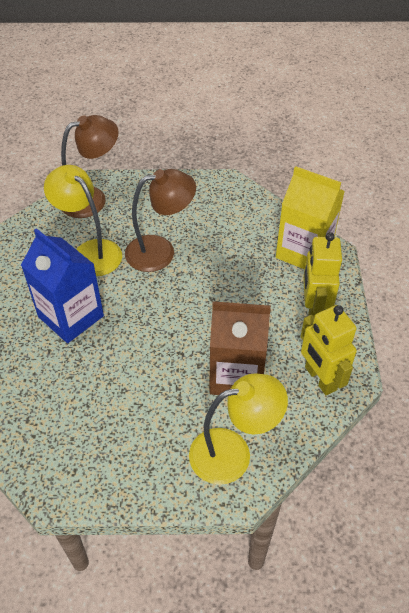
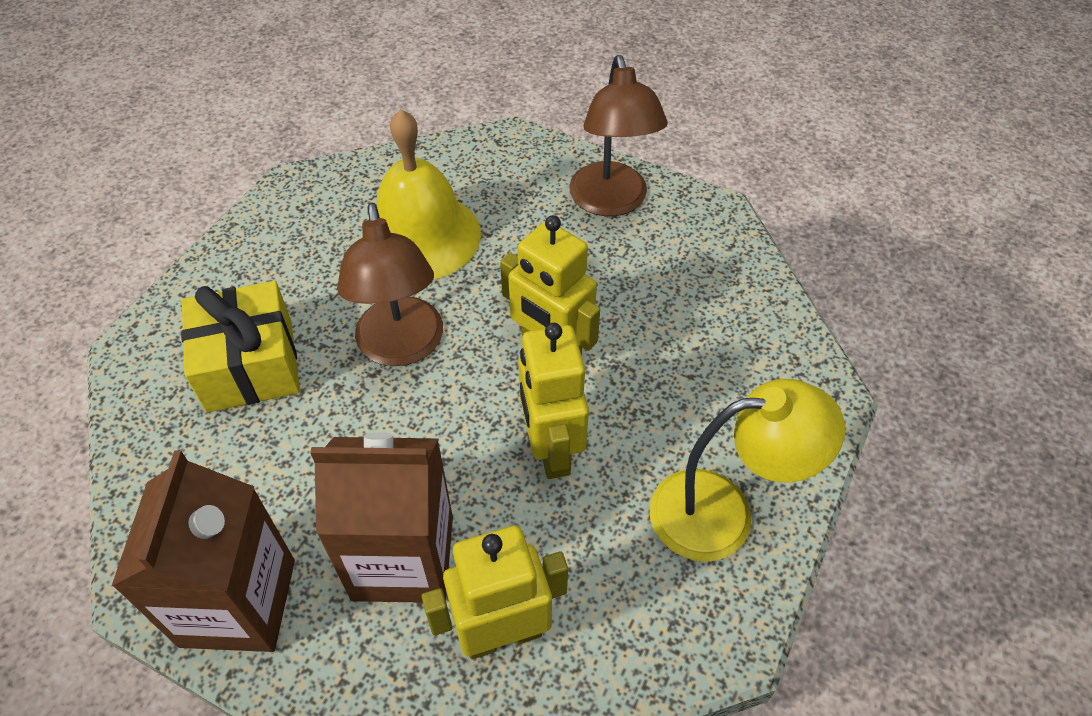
blue carton: 1 -> 0
brown carton: 1 -> 2
yellow bell: 0 -> 1
yellow carton: 1 -> 0
yellow gift: 0 -> 1
yellow lamp: 2 -> 1
yellow robot: 2 -> 3

